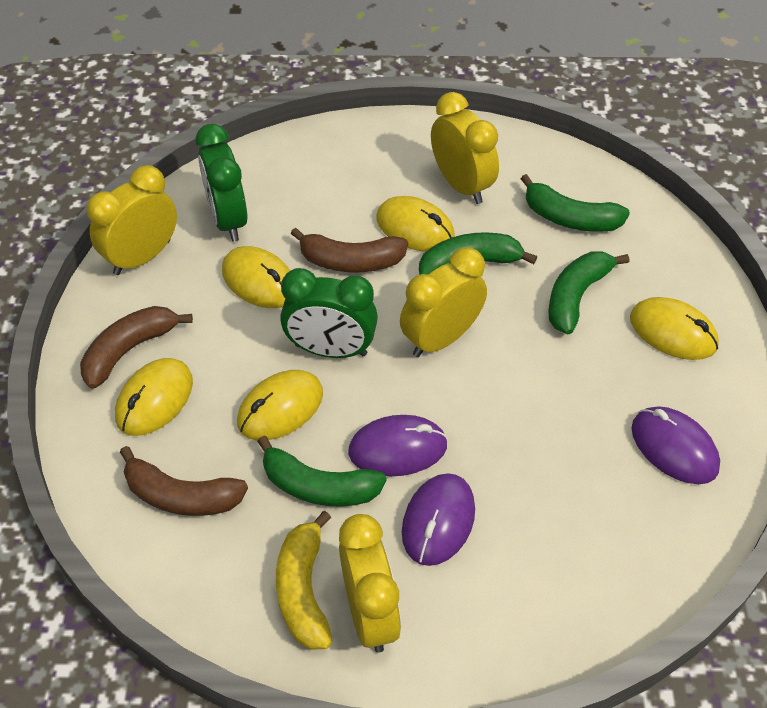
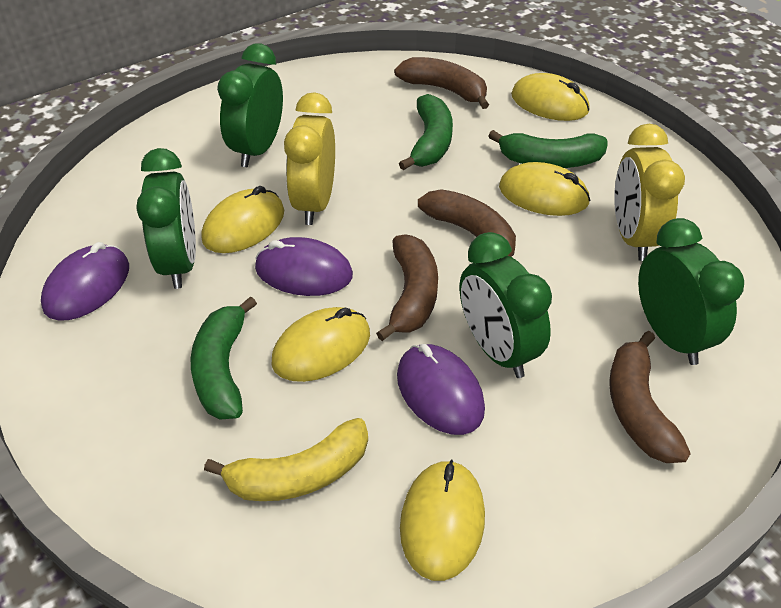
brown banana: 3 -> 4
green banana: 4 -> 3
green clock: 2 -> 4
yellow clock: 4 -> 2

